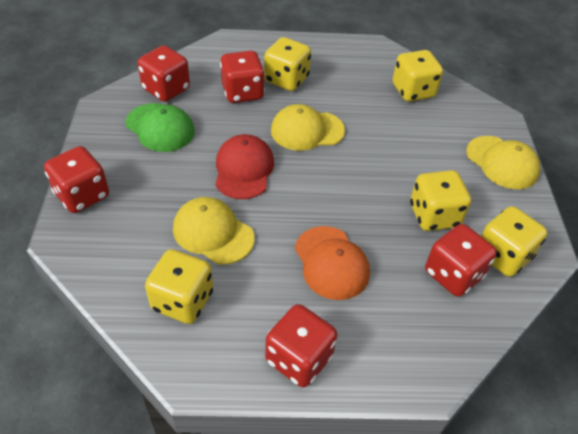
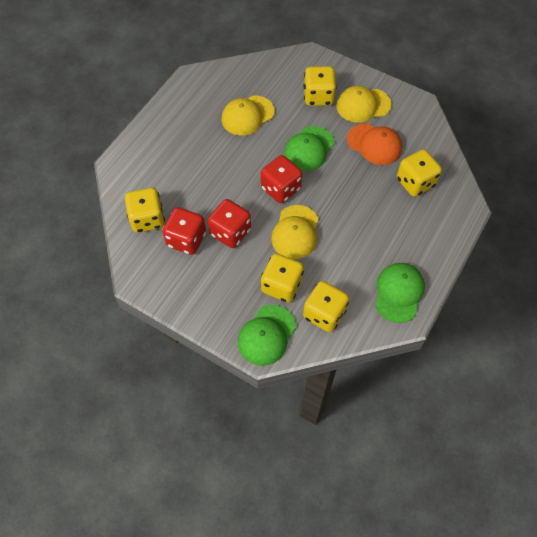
green cap: 1 -> 3
red cap: 1 -> 0
red dice: 5 -> 3

